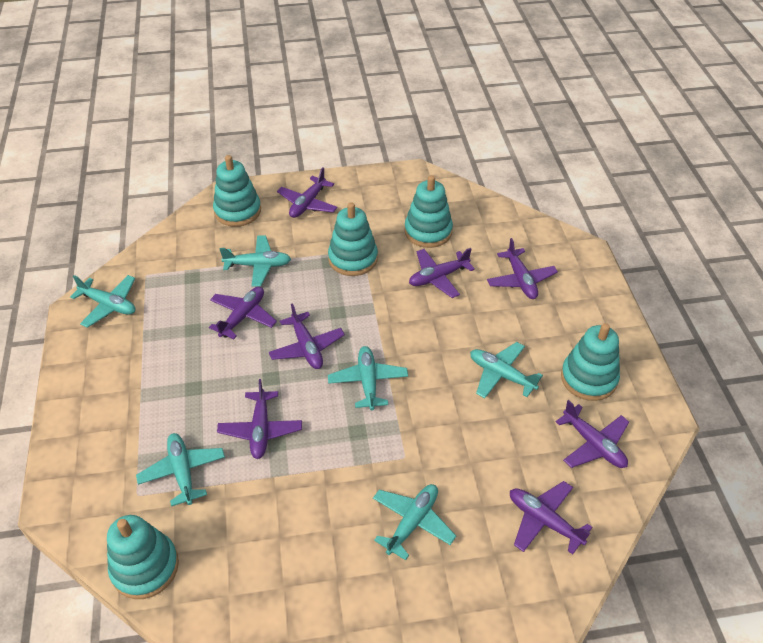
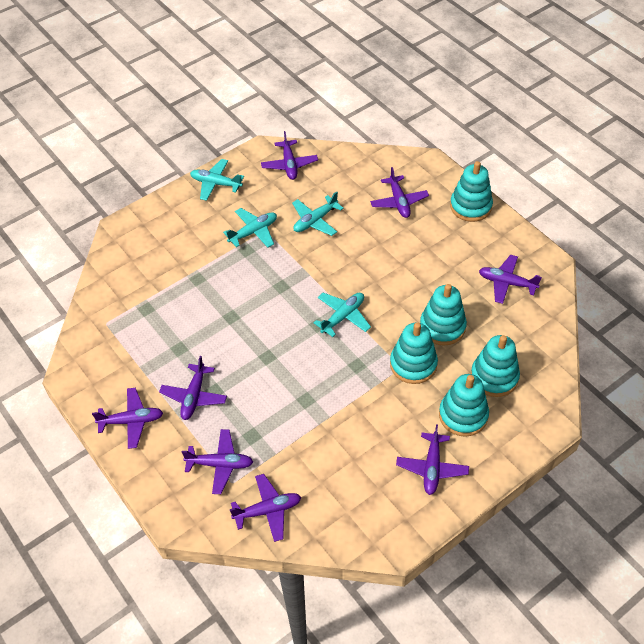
turquoise plane: 6 -> 4

